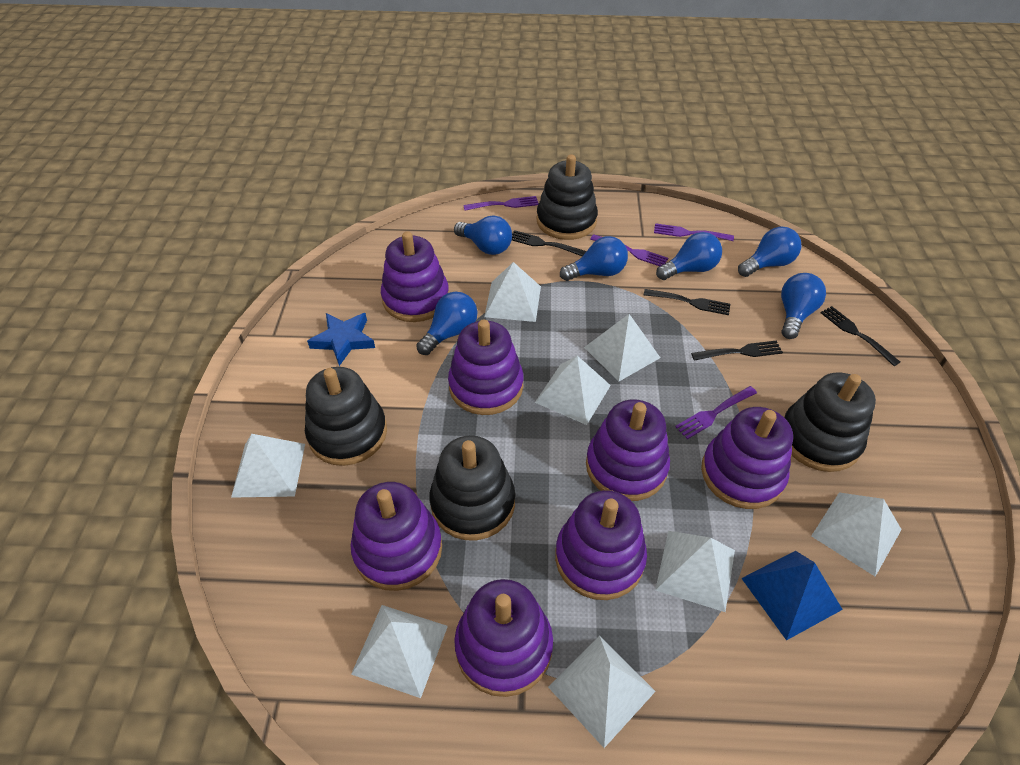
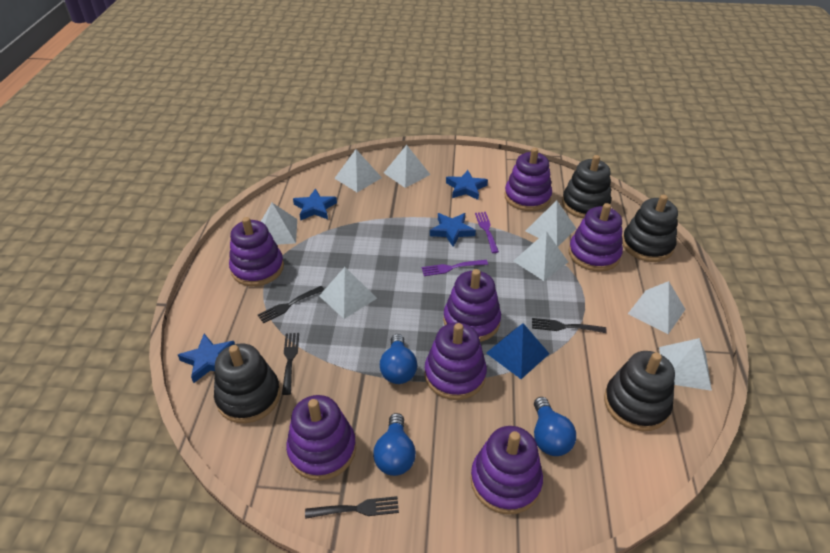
blue light bulb: 6 -> 3
blue star: 1 -> 4
purple fork: 4 -> 2

